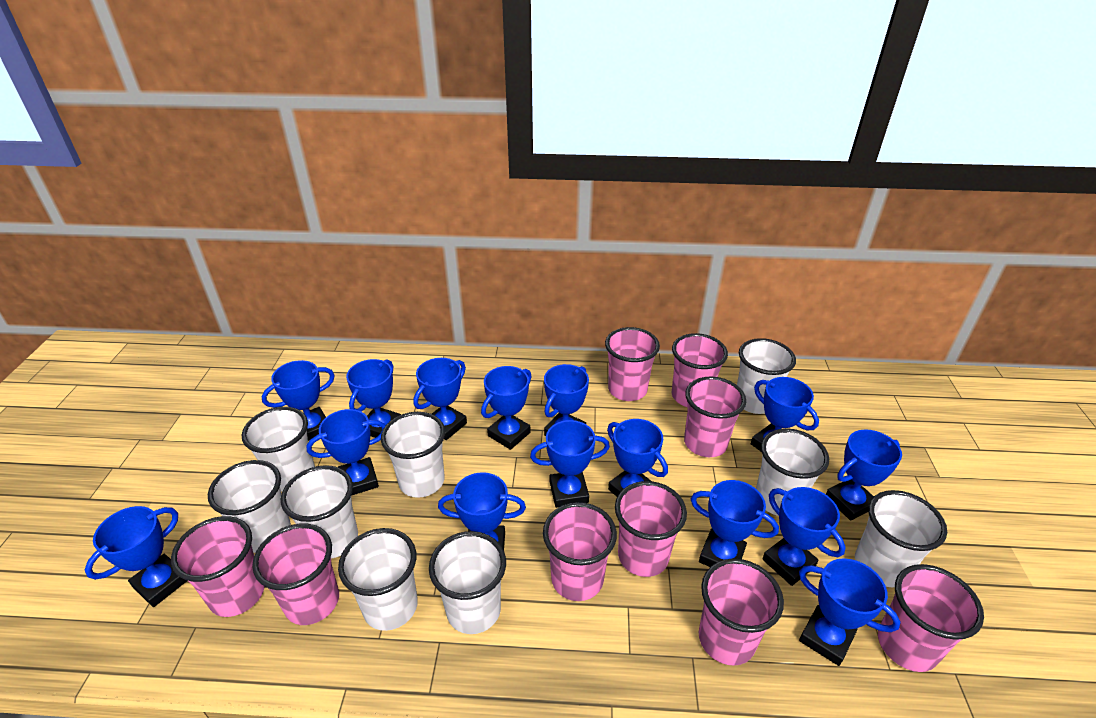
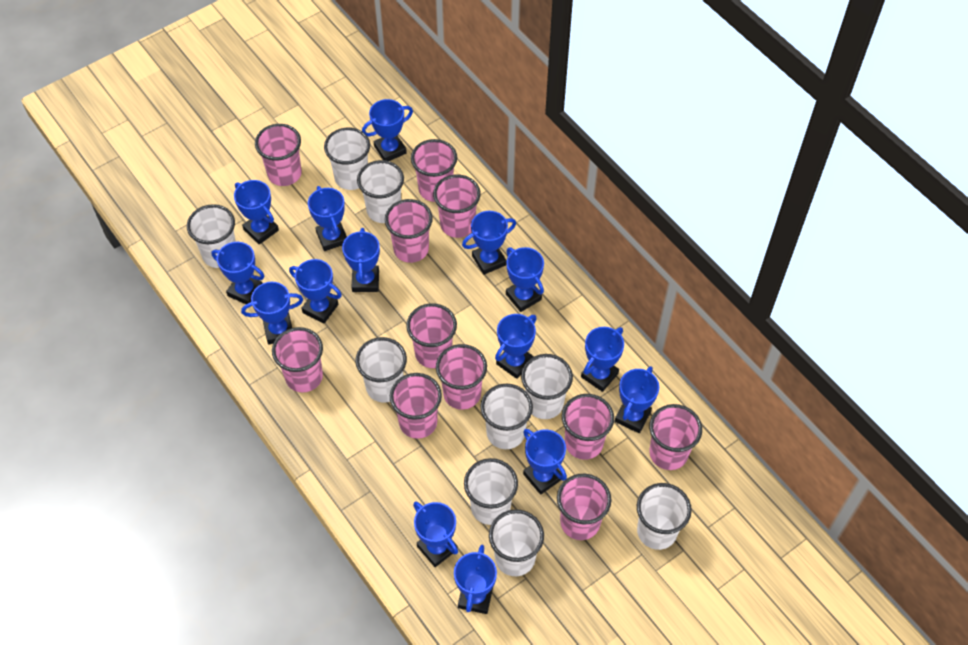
pink cup: 9 -> 11

